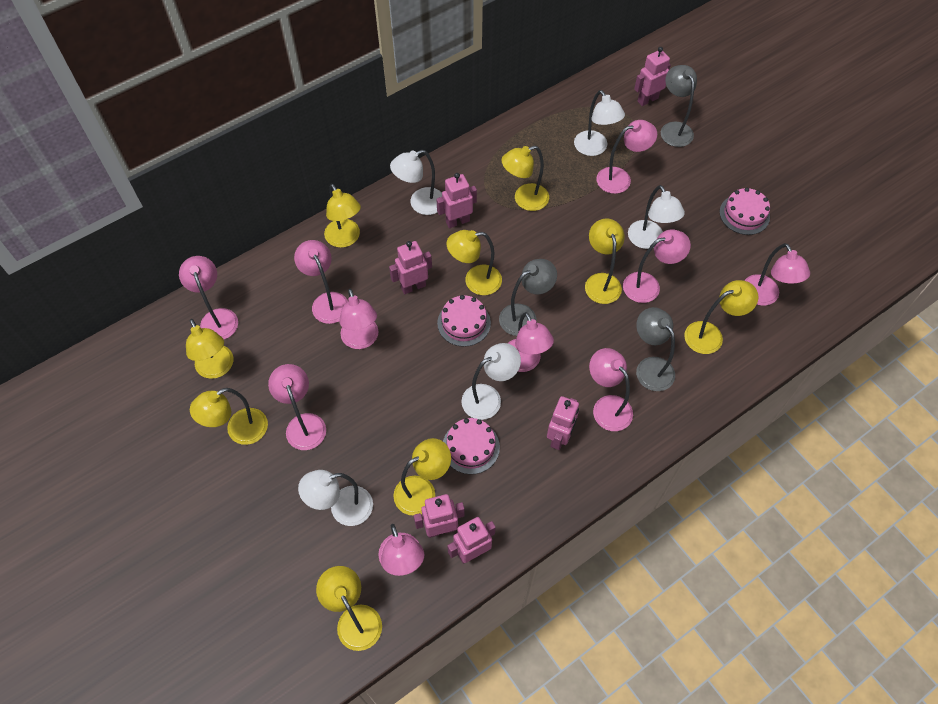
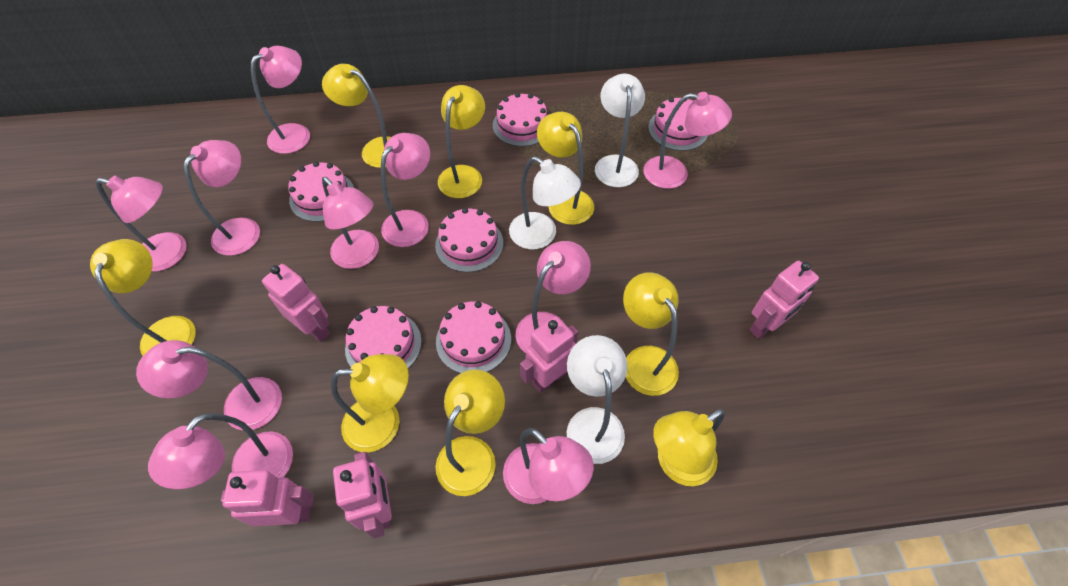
grey lamp: 3 -> 0
pink cake: 3 -> 6
pink robot: 6 -> 5
white lamp: 5 -> 3
yellow lamp: 9 -> 8

